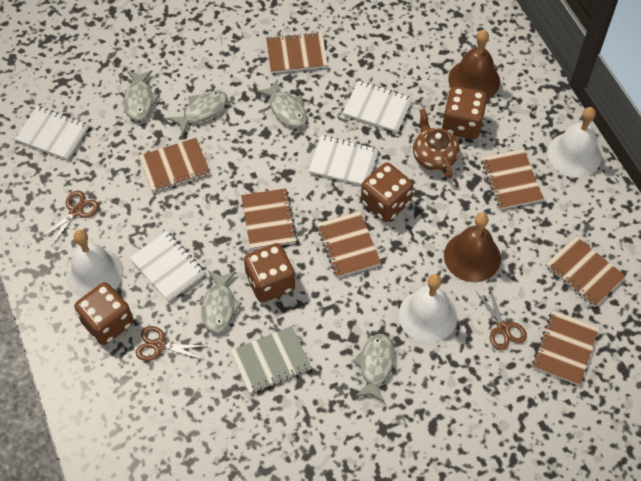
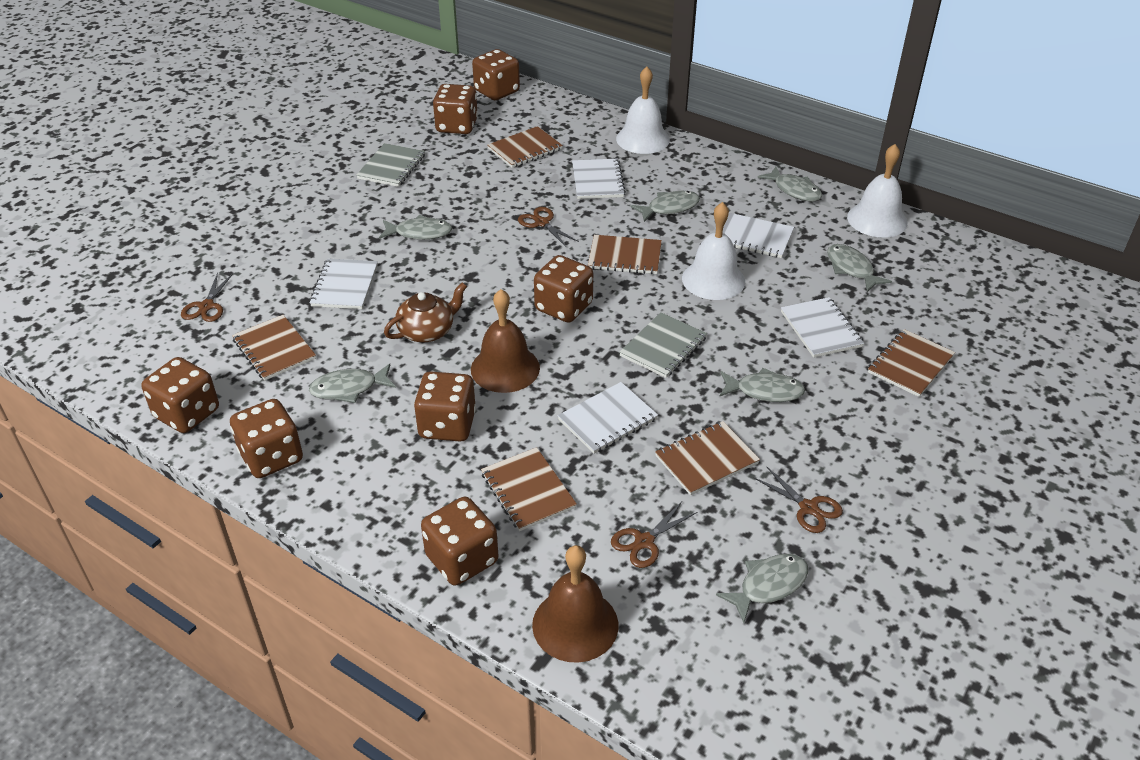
brown dice: 4 -> 7
brown notebook: 7 -> 6
brown scissors: 3 -> 4
grey fish: 5 -> 7
grey notebook: 1 -> 2
white notebook: 4 -> 5

